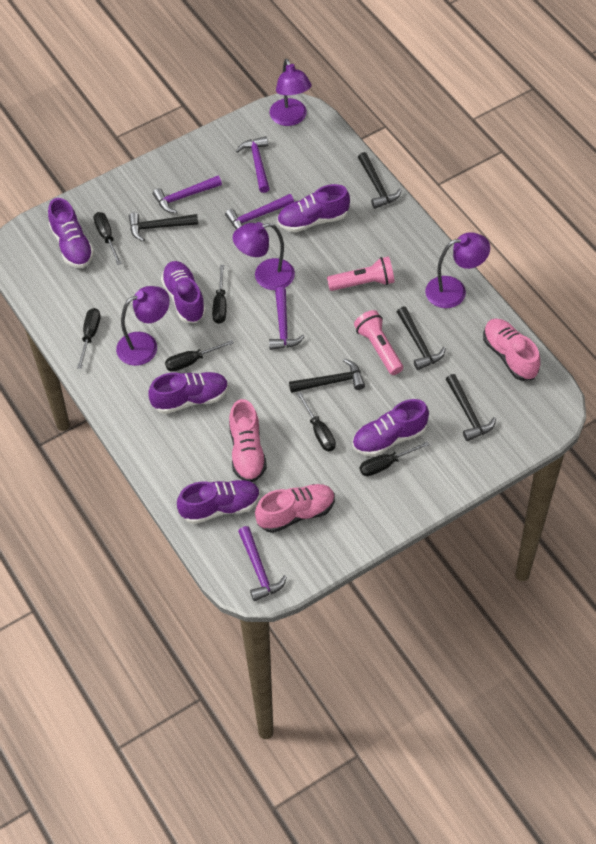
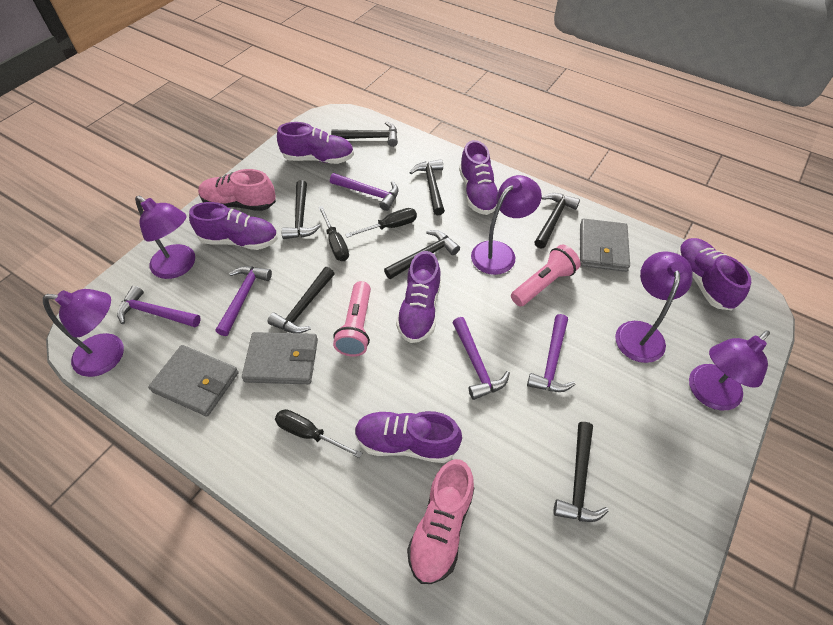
black hammer: 5 -> 7
black screwdriver: 6 -> 3
grey wallet: 0 -> 3
pink shoe: 3 -> 2
purple lamp: 4 -> 5

